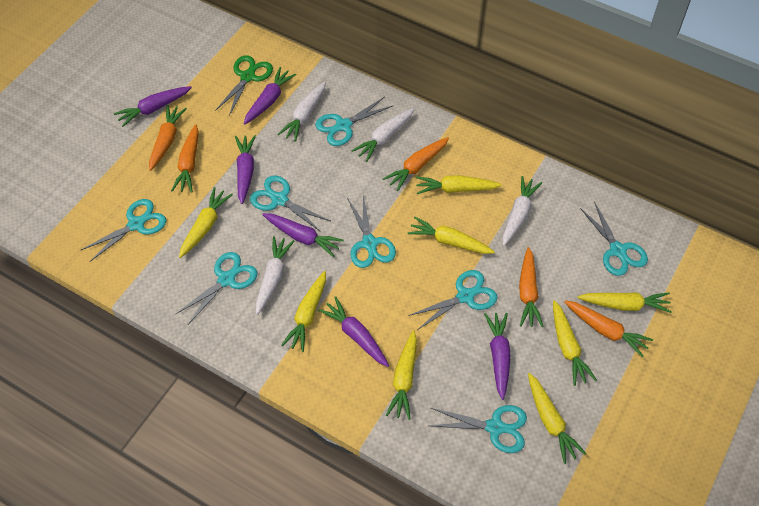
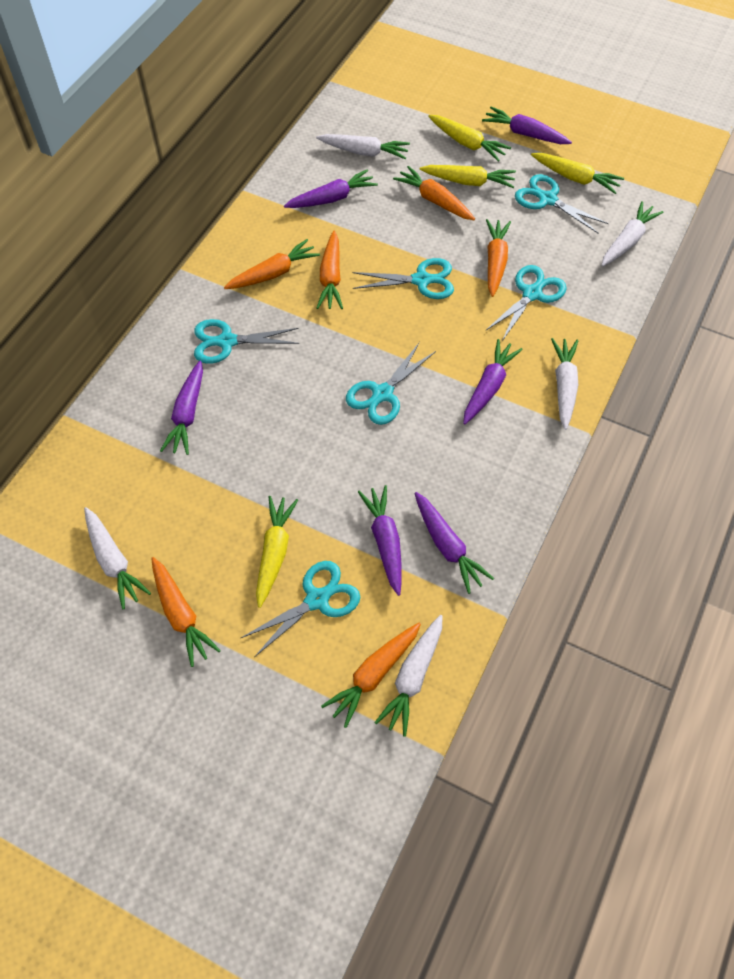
green scissors: 1 -> 0
orange carrot: 5 -> 6
turquoise scissors: 8 -> 6
white carrot: 4 -> 5
yellow carrot: 8 -> 4

